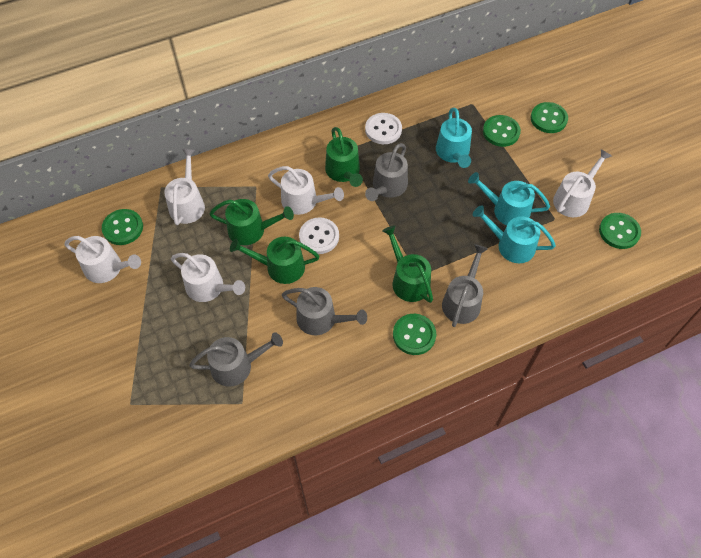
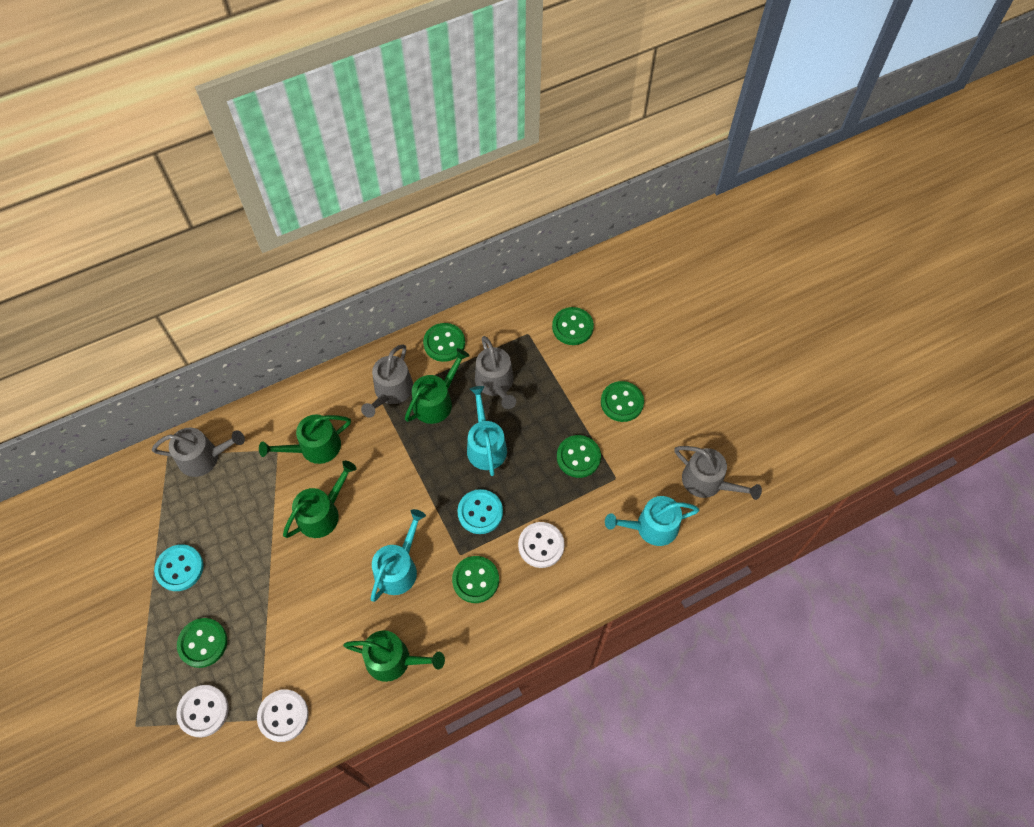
green button: 5 -> 6
turquoise button: 0 -> 2
white button: 2 -> 3
white watering can: 5 -> 0

